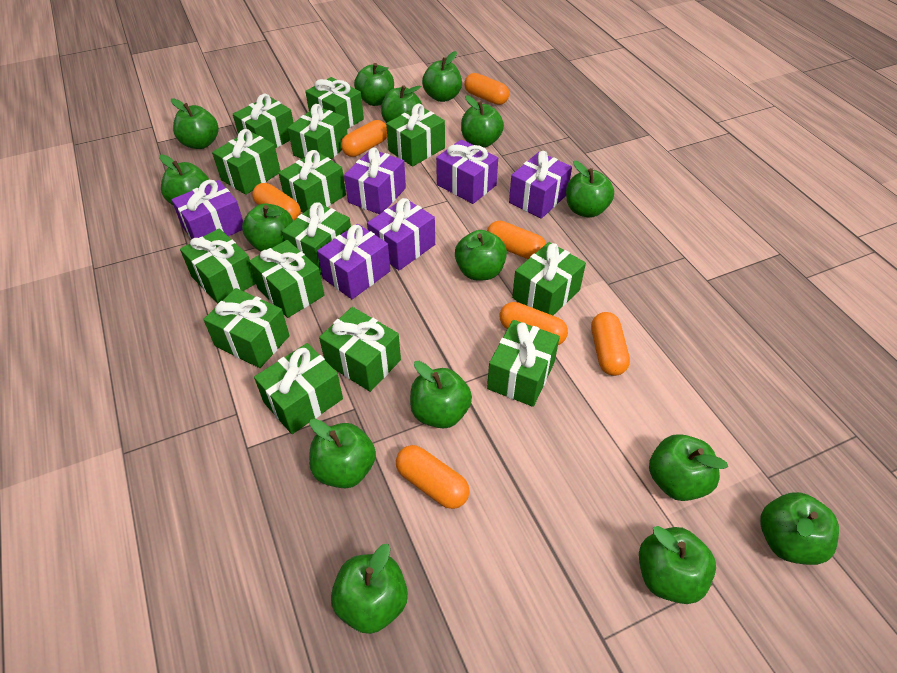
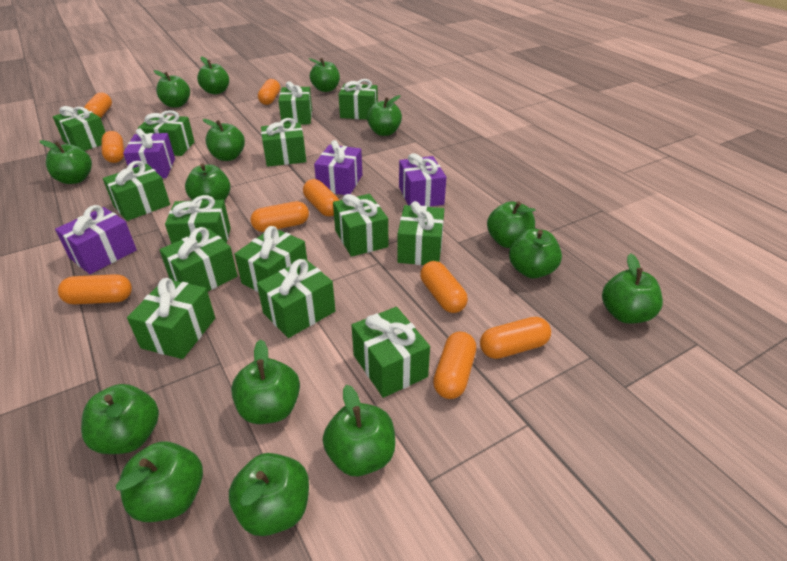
orange capsule: 7 -> 9
purple gift: 6 -> 4

